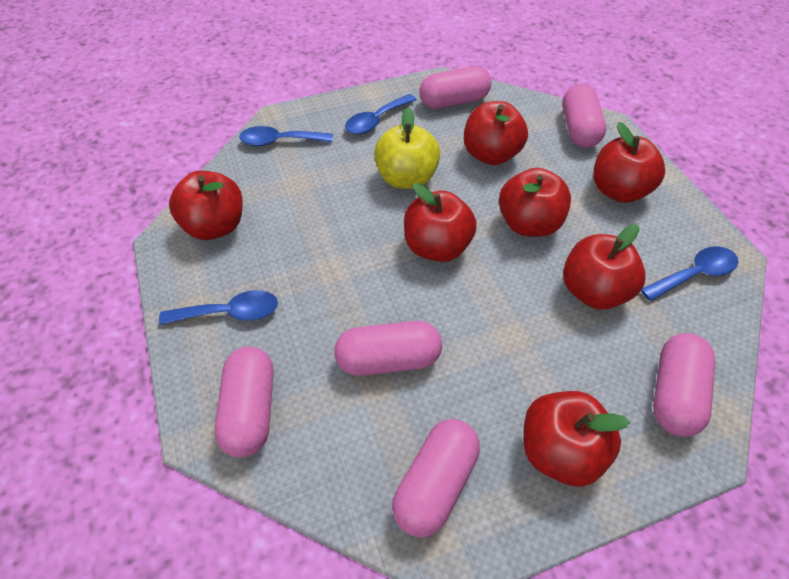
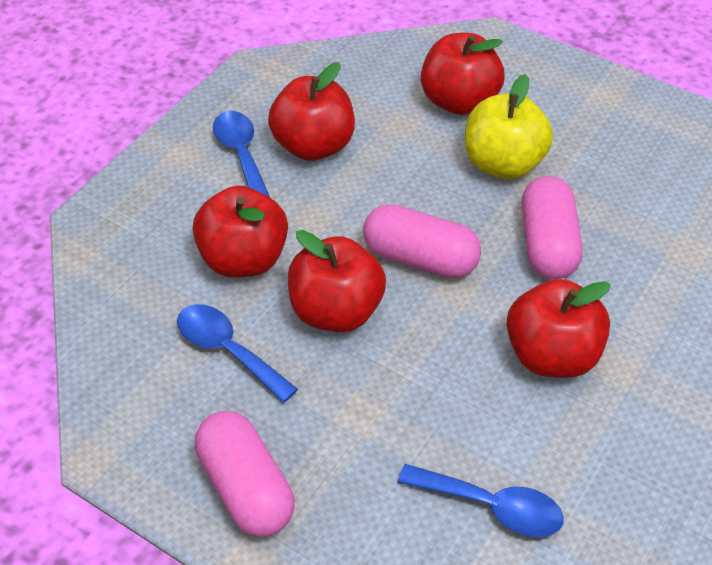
blue spoon: 4 -> 3
pink capsule: 6 -> 3
red apple: 7 -> 5

